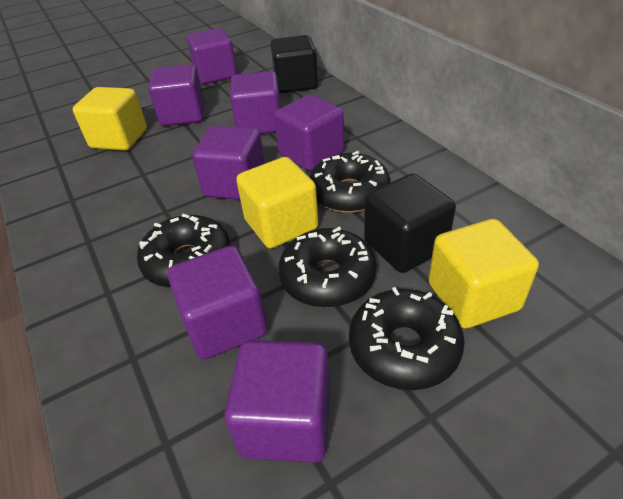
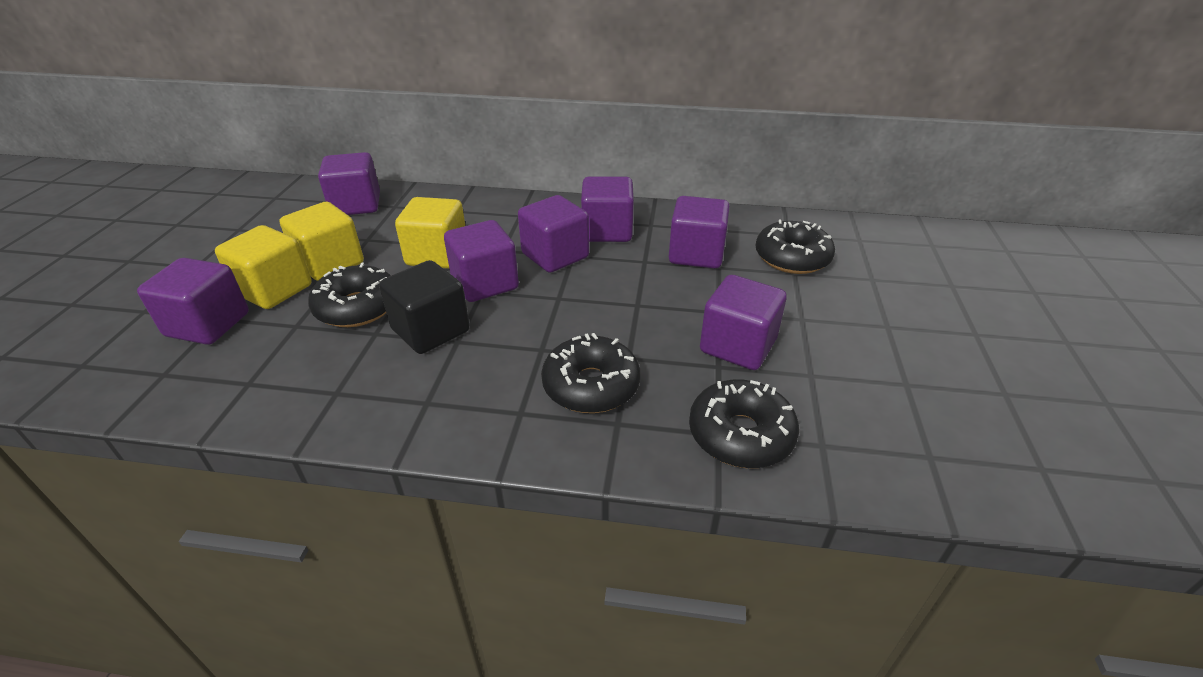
black cube: 2 -> 1

